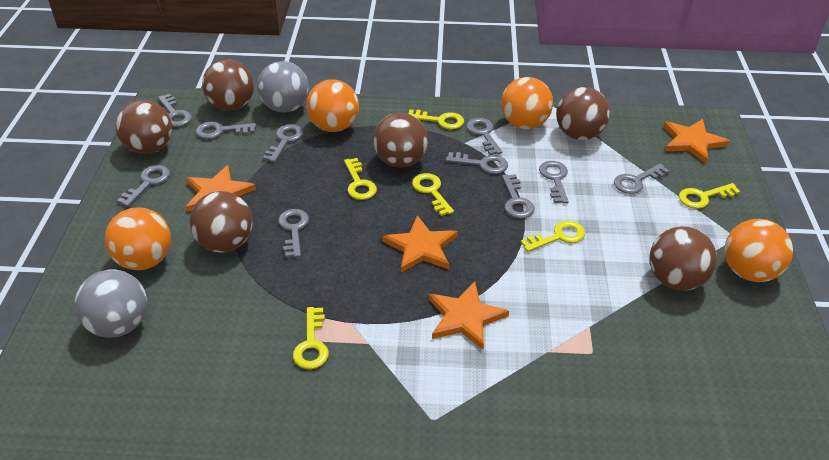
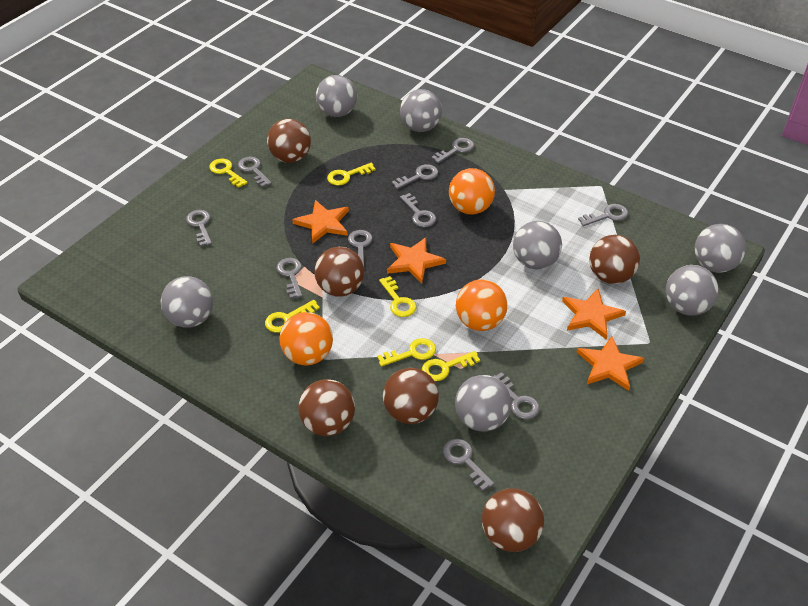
grey ball: 2 -> 7
orange ball: 4 -> 3

